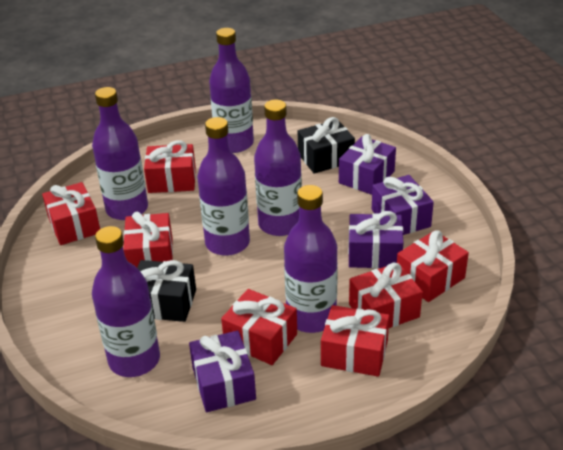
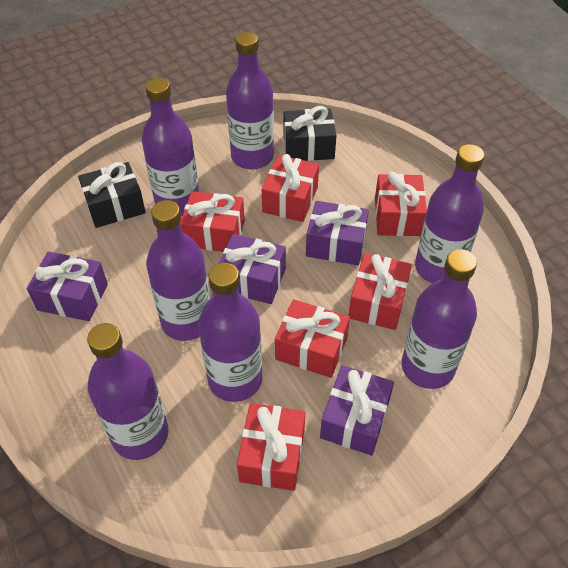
purple bottle: 6 -> 7
red gift: 7 -> 6

